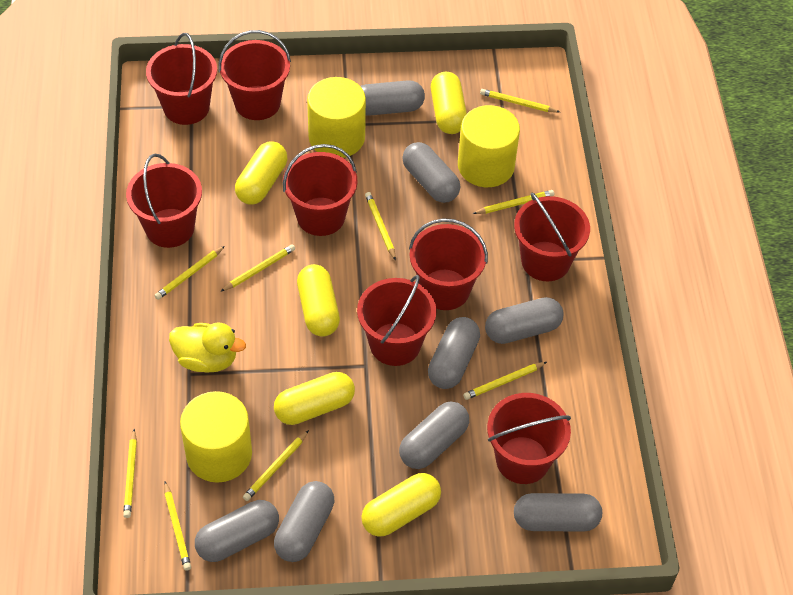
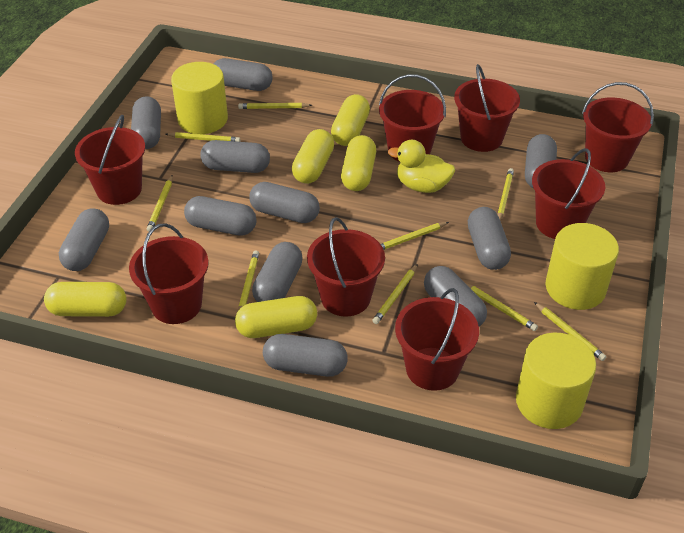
grey capsule: 8 -> 11

